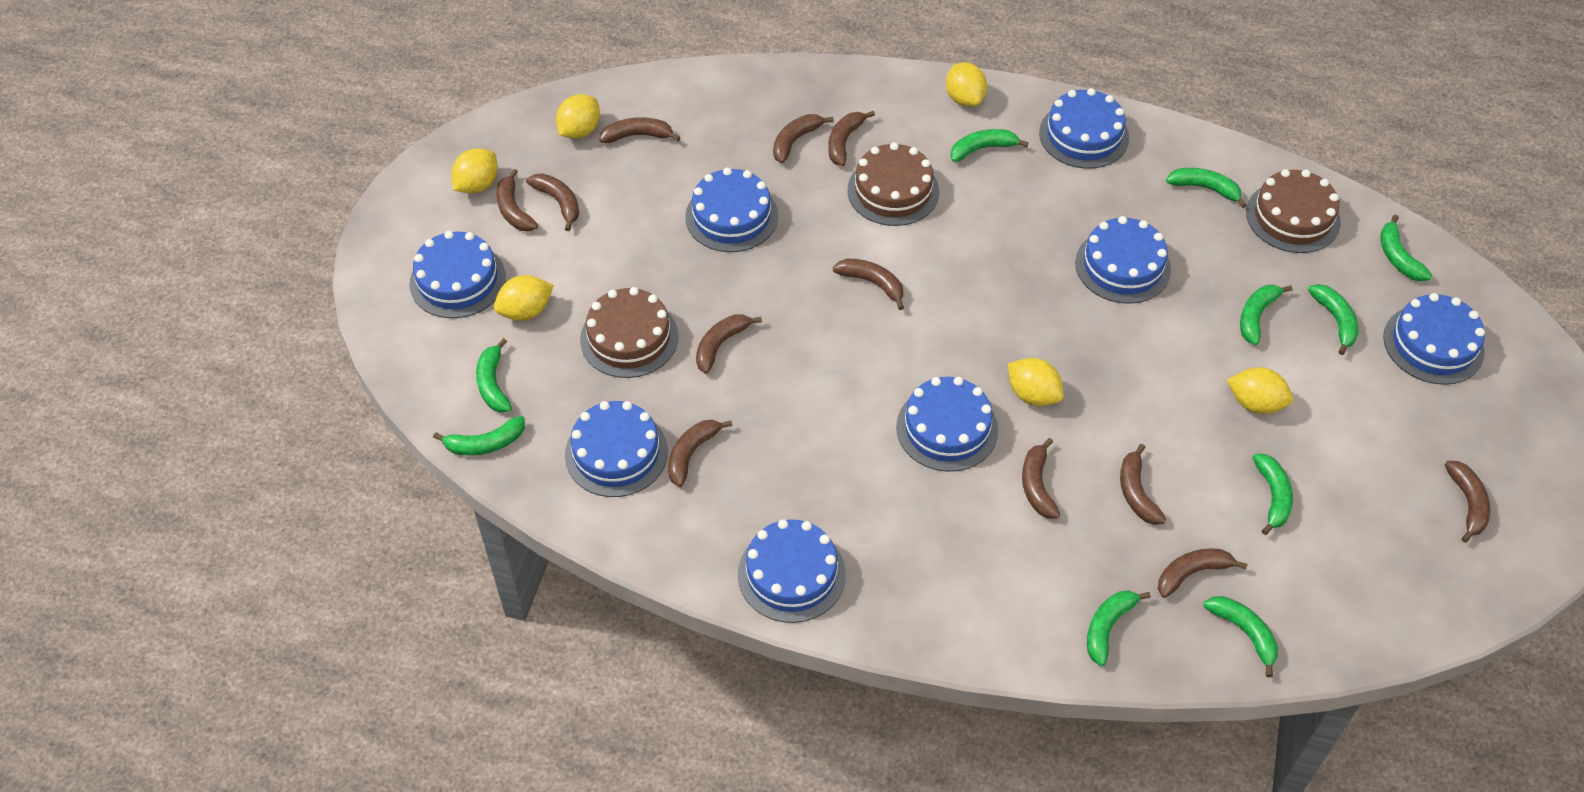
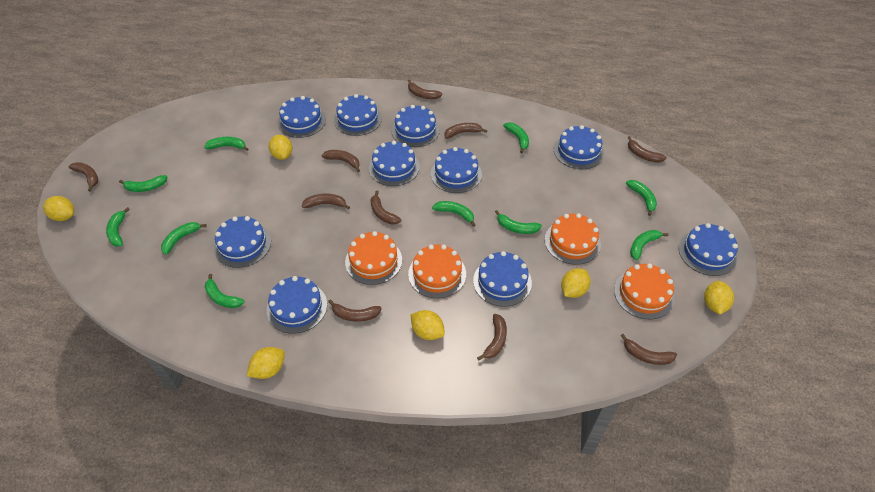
blue cake: 8 -> 10
brown banana: 12 -> 10
brown cake: 3 -> 0
orange cake: 0 -> 4

